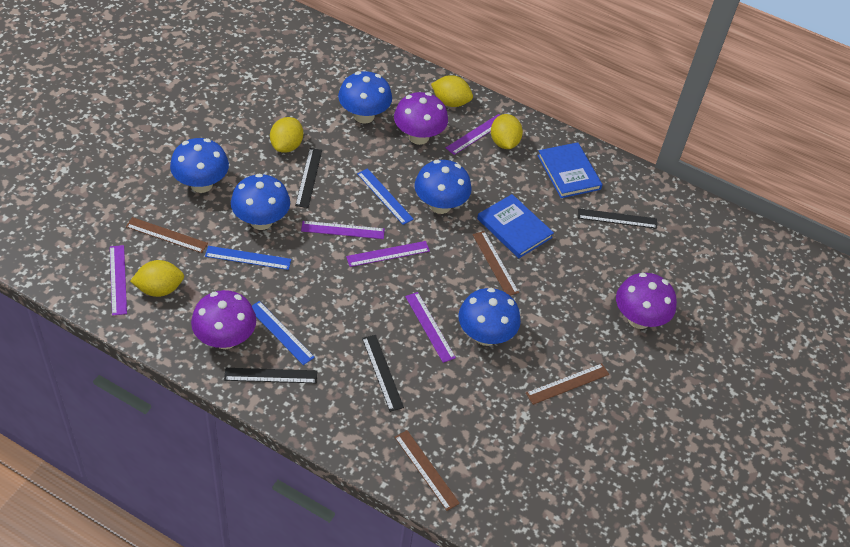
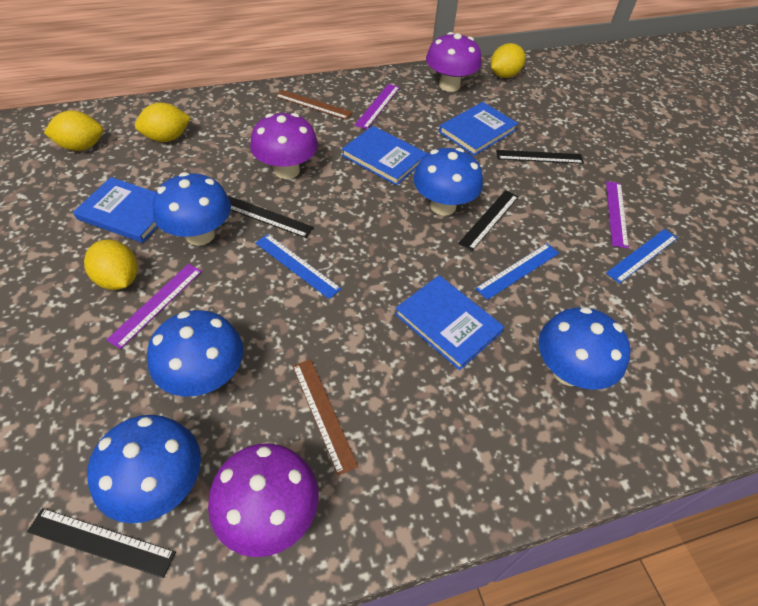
blue book: 2 -> 4
brown ruler: 4 -> 2
purple ruler: 5 -> 3

